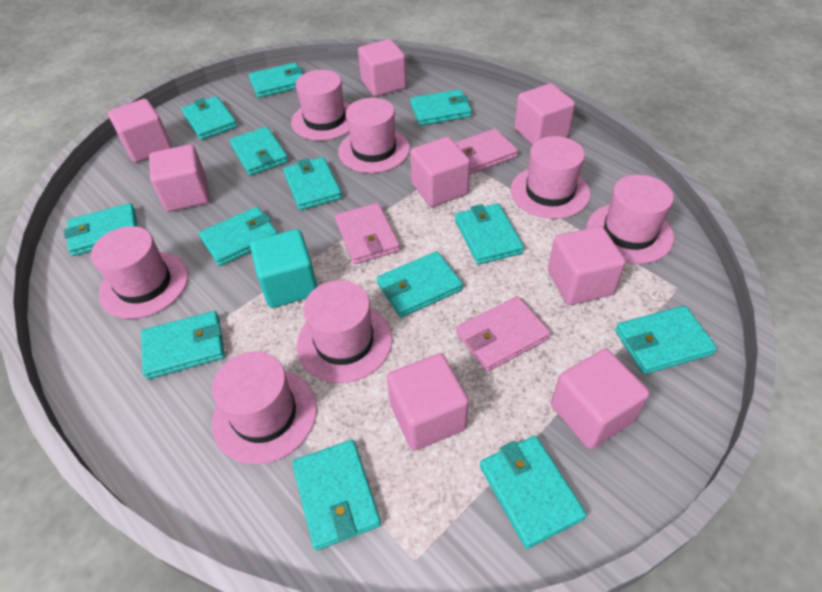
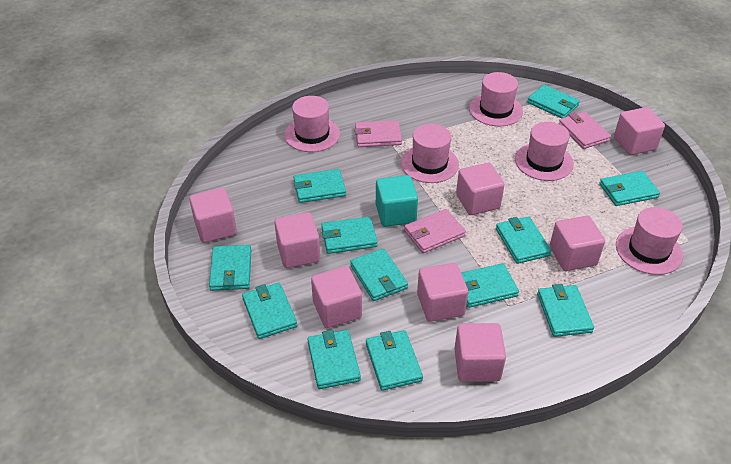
pink hat: 7 -> 5
turquoise wallet: 13 -> 12

